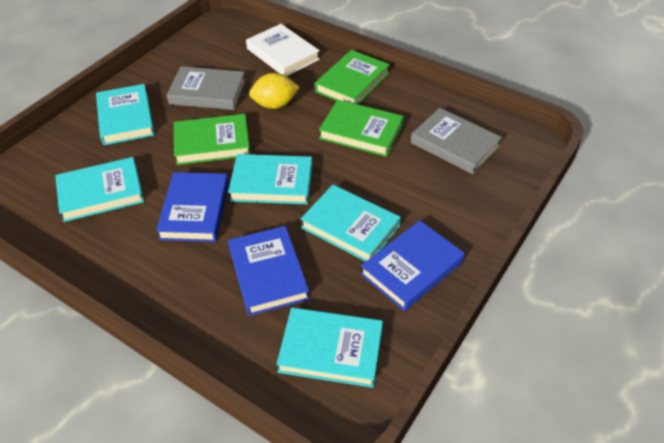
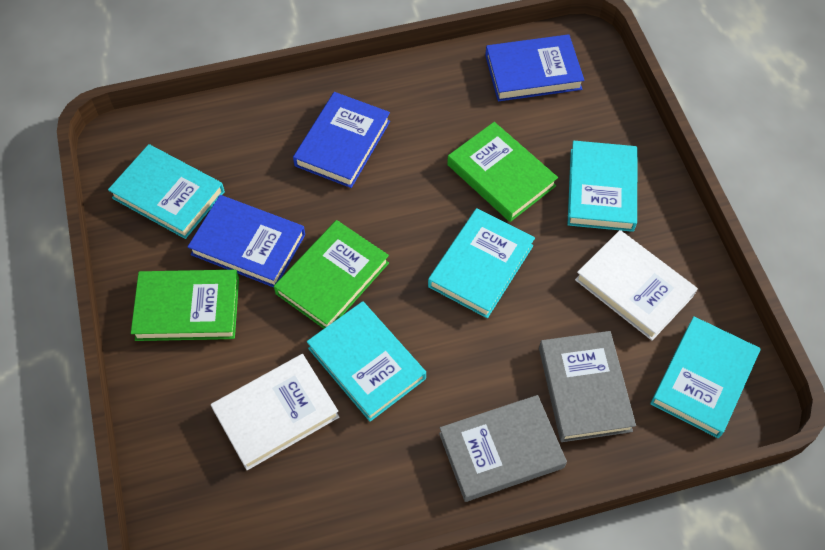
white book: 1 -> 2
yellow lemon: 1 -> 0

